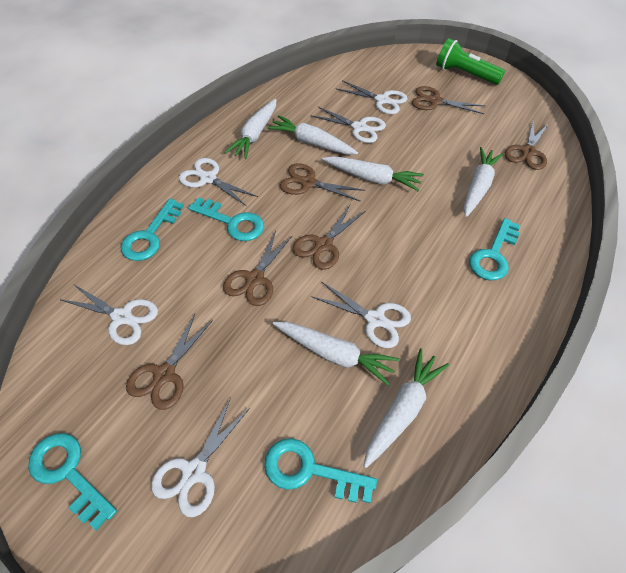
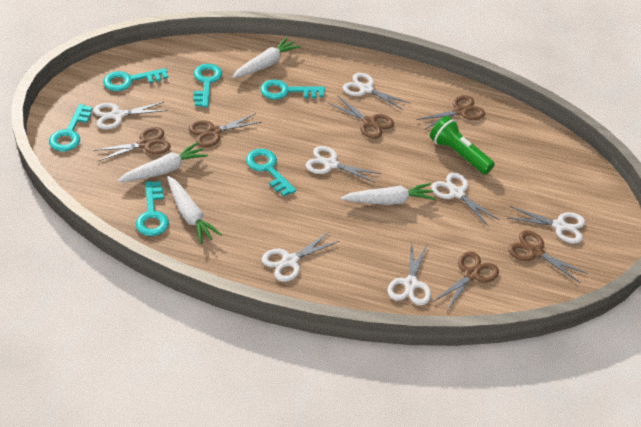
turquoise key: 5 -> 6
white carrot: 6 -> 4
white scissors: 6 -> 7

